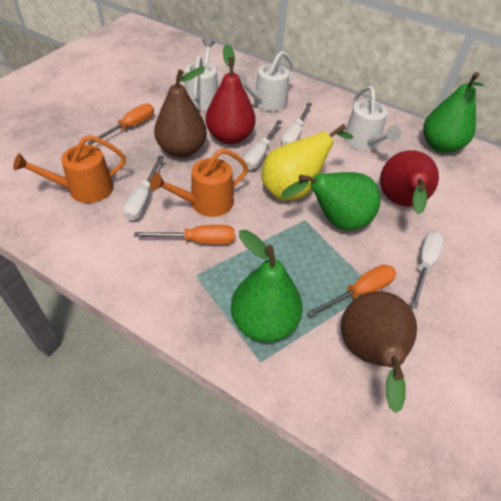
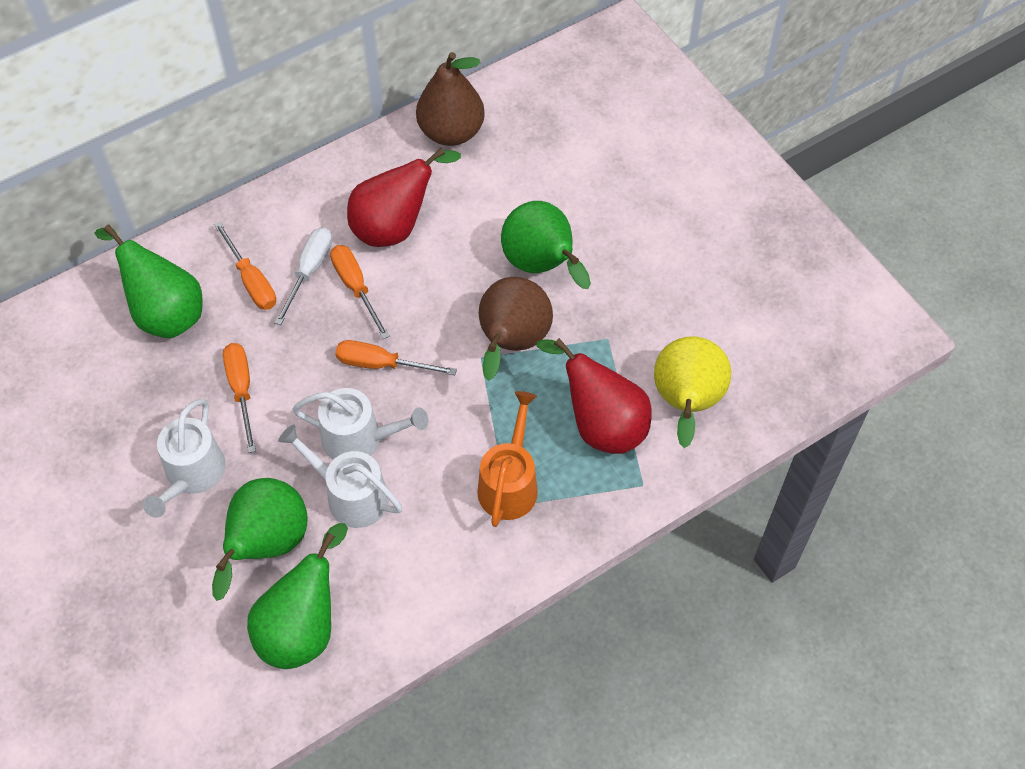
green pear: 3 -> 4
orange screwdriver: 3 -> 4
orange watering can: 2 -> 1
white screwdriver: 4 -> 1

